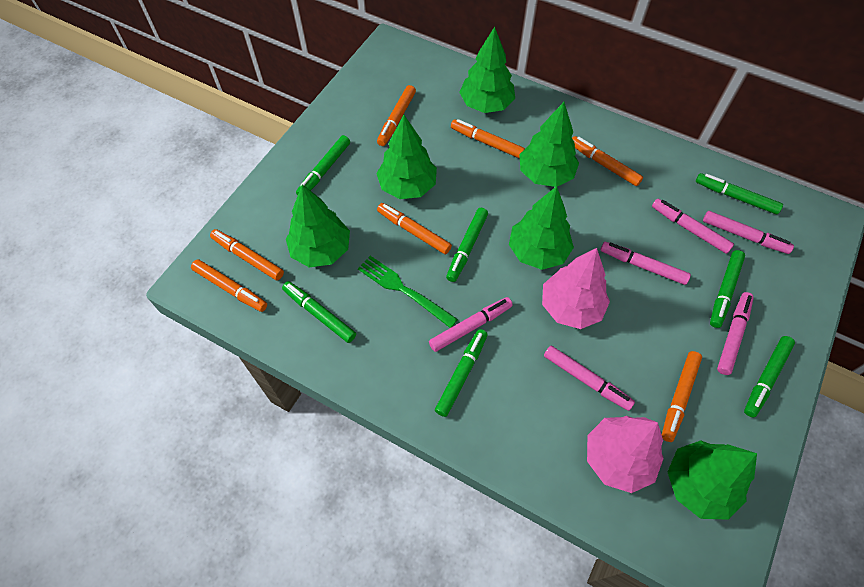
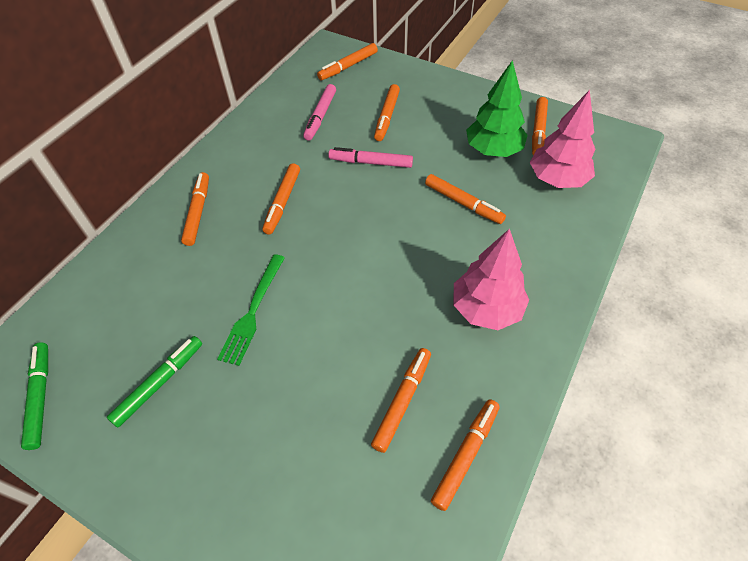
green marker: 7 -> 2
green tree: 6 -> 1
orange marker: 7 -> 8
pink marker: 6 -> 2

